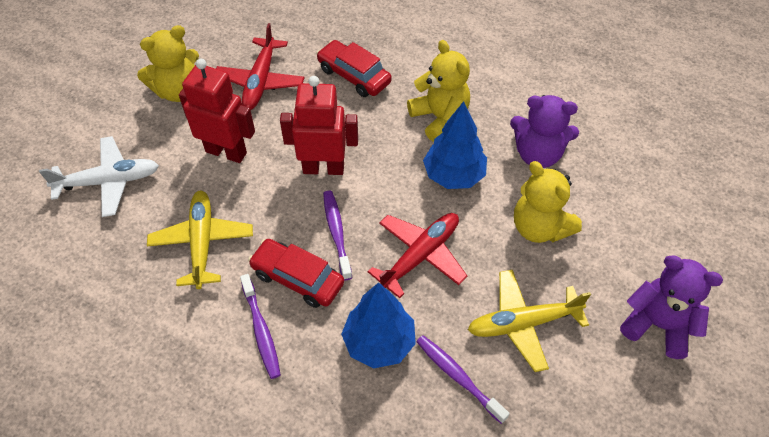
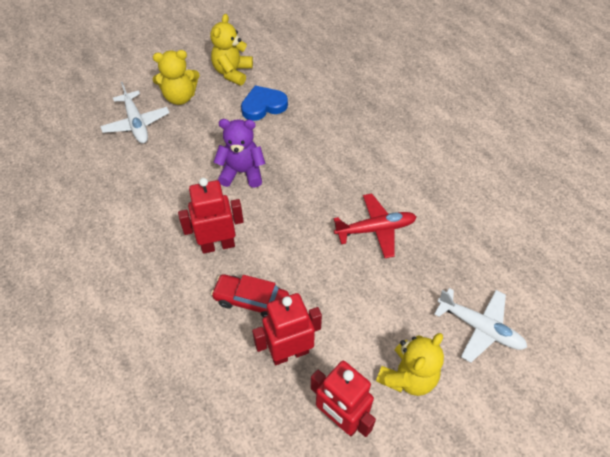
blue heart: 0 -> 1
blue tree: 2 -> 0
purple teddy bear: 2 -> 1
purple toothbrush: 3 -> 0
red car: 2 -> 1
red plane: 2 -> 1
red robot: 2 -> 3
white plane: 1 -> 2
yellow plane: 2 -> 0

